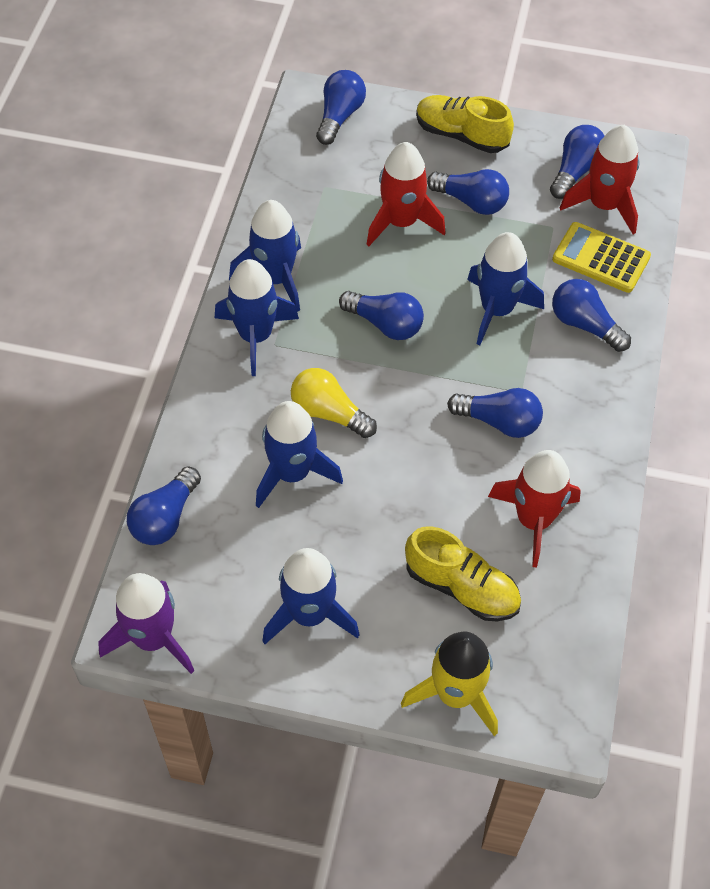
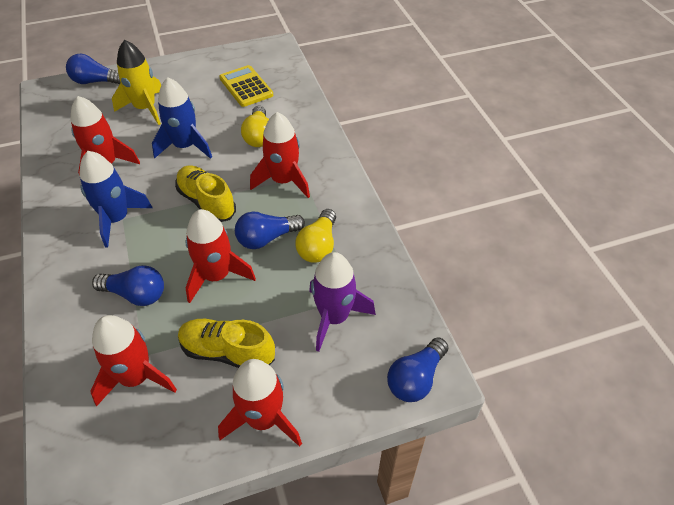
blue light bulb: 7 -> 4
blue rocket: 5 -> 2
red rocket: 3 -> 5
yellow light bulb: 1 -> 2

